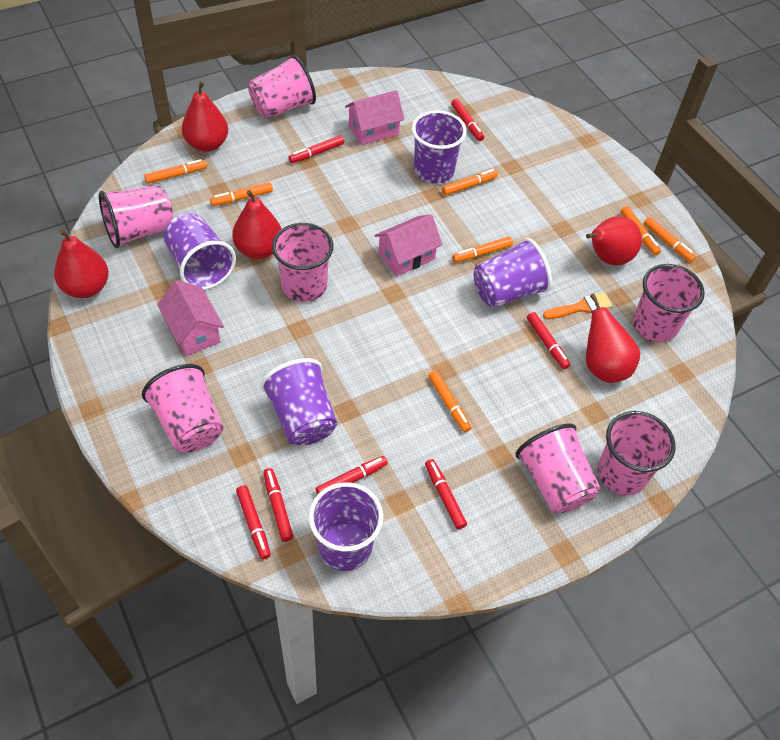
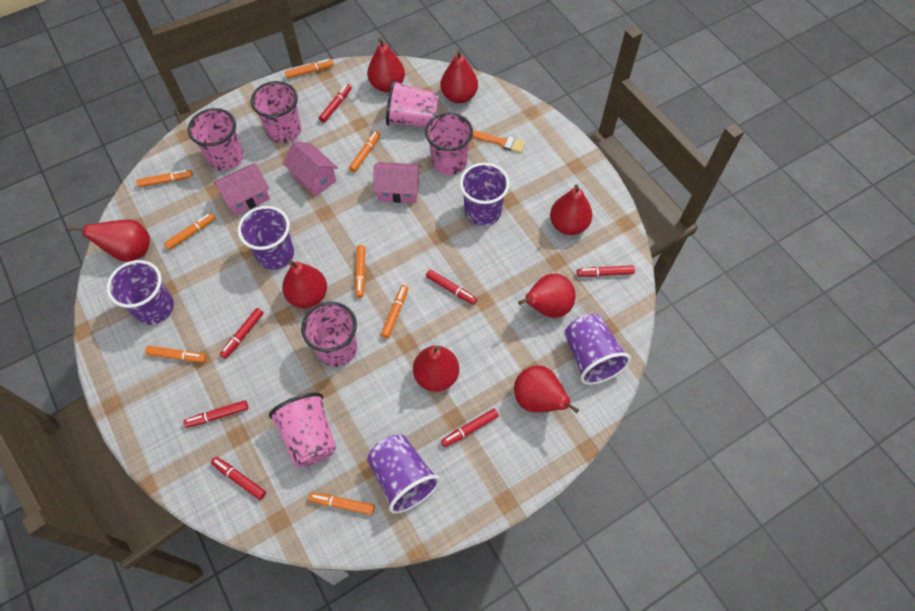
orange marker: 7 -> 8
pink cup: 7 -> 6
red pear: 5 -> 8

